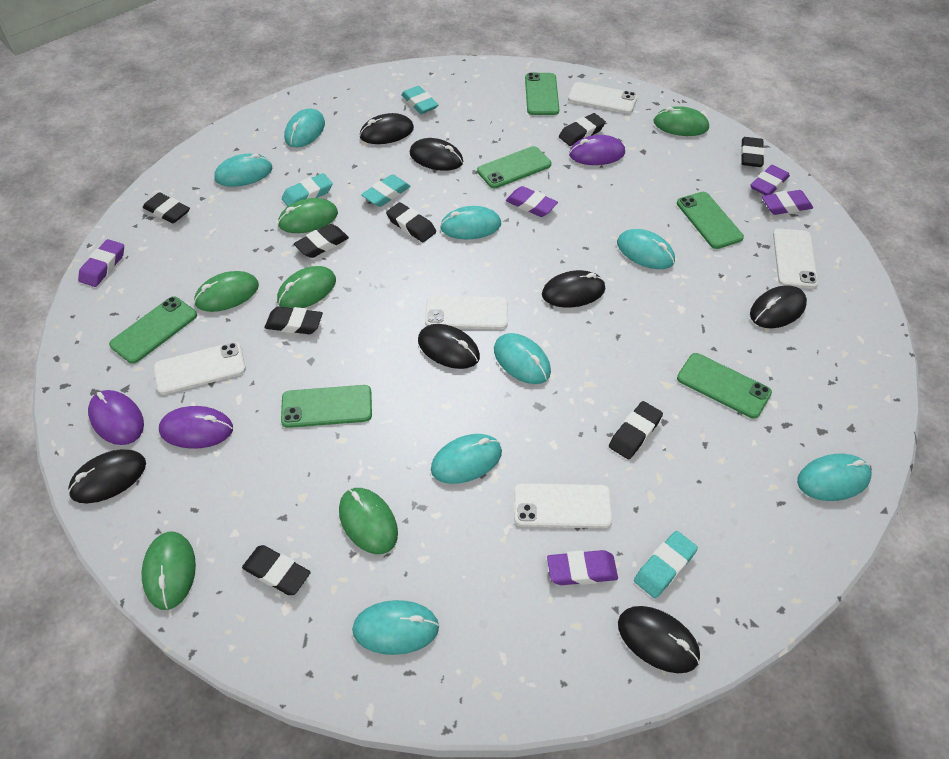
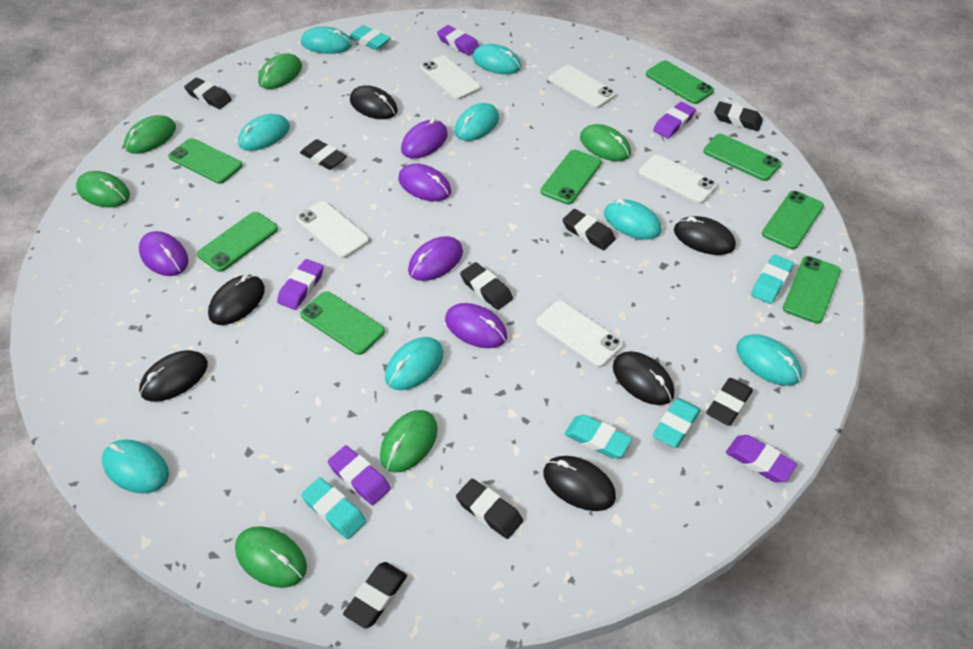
black mouse: 7 -> 6
green phone: 6 -> 8
purple mouse: 3 -> 5
turquoise eraser: 4 -> 5

